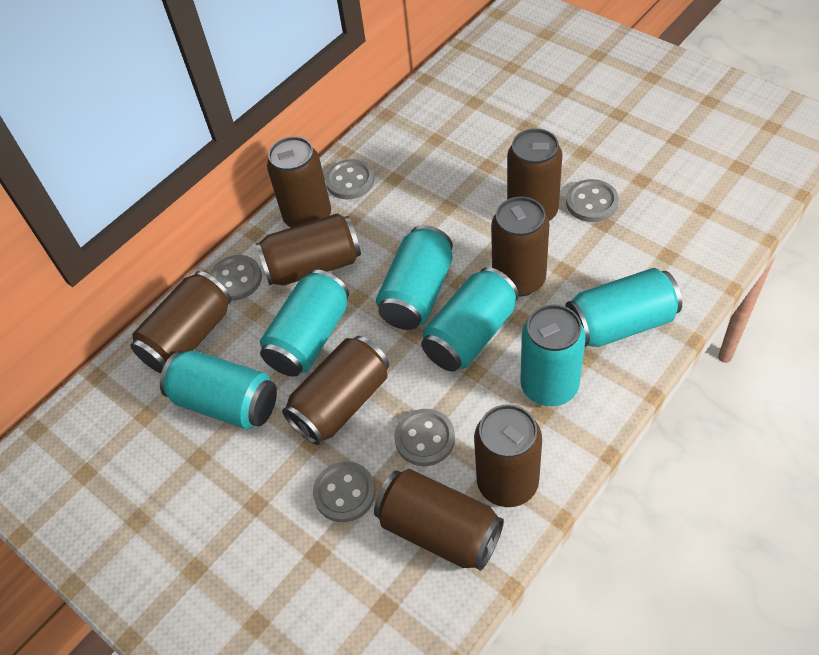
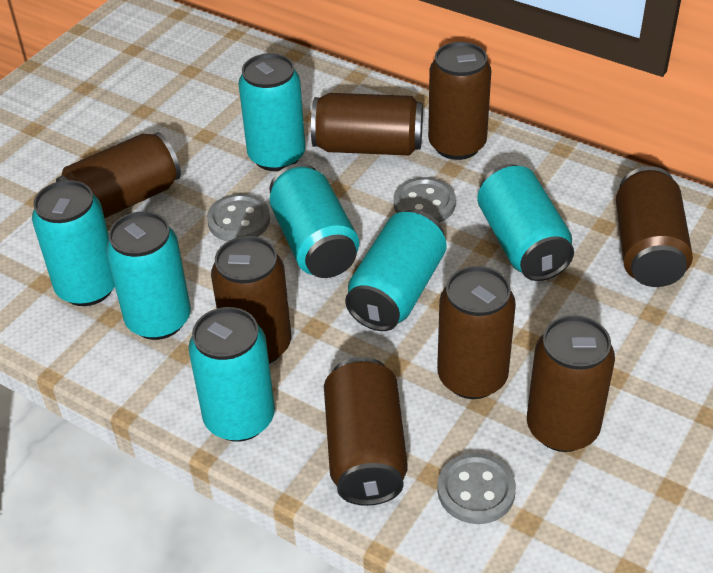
grey button: 5 -> 3
turquoise can: 6 -> 7

